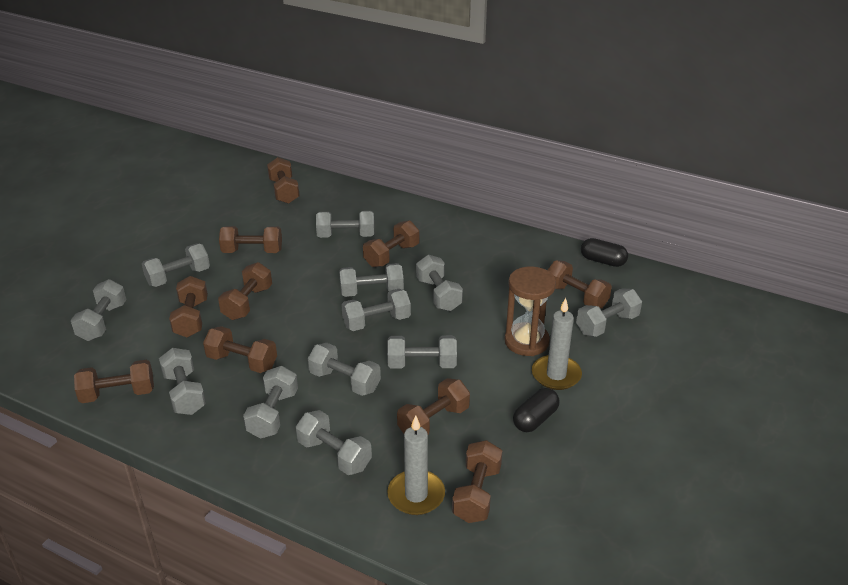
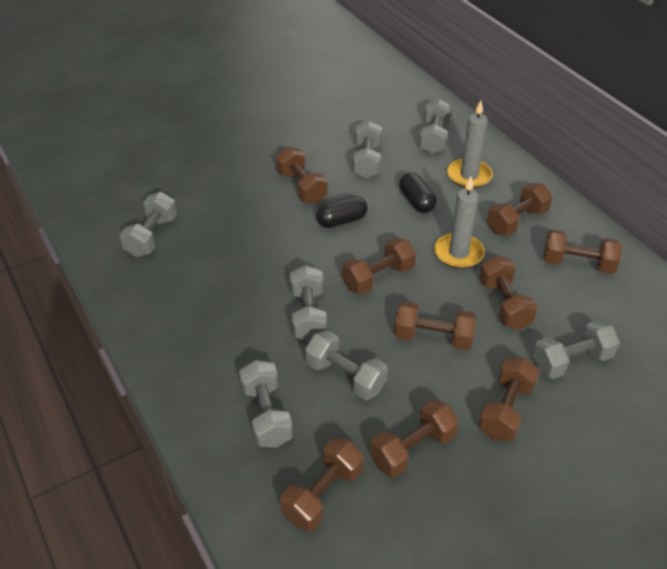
brown dumbbell: 10 -> 9
brown hourglass: 1 -> 0
grey dumbbell: 12 -> 7

